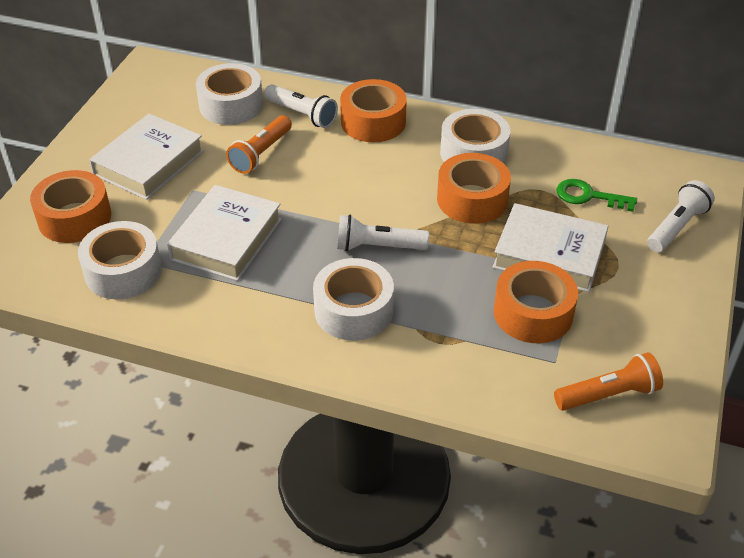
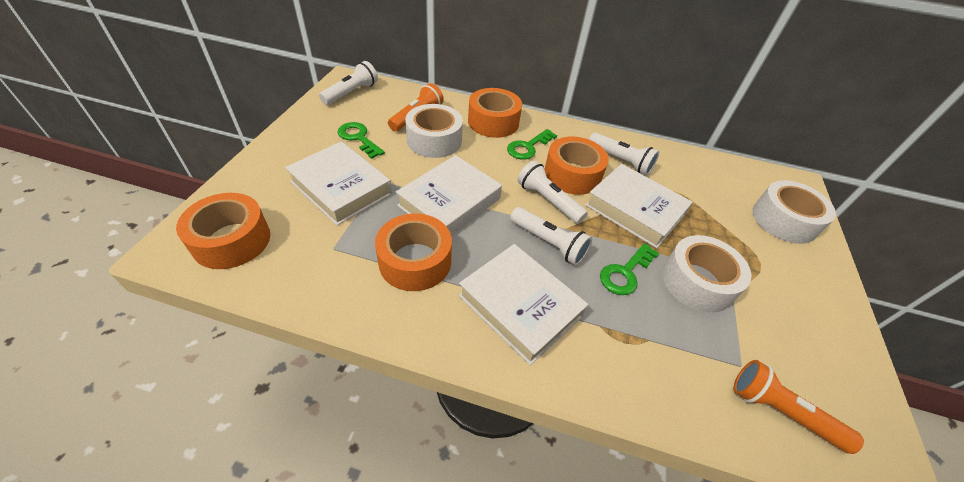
green key: 1 -> 3
white book: 3 -> 4
white flashlight: 3 -> 4
white tape: 4 -> 3

